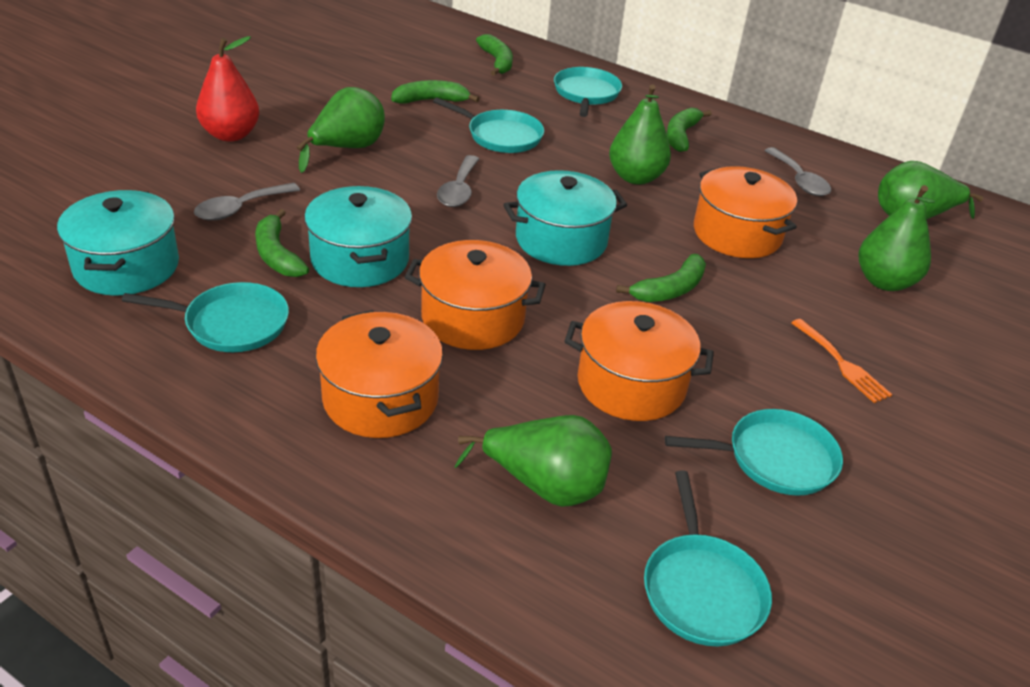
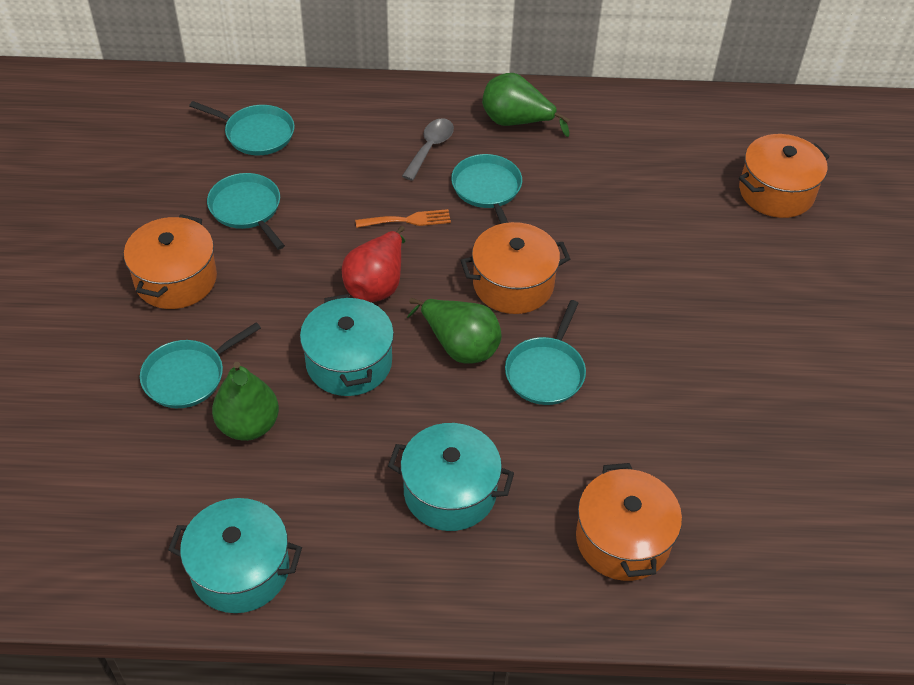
green banana: 5 -> 0
green pear: 5 -> 3
grey spoon: 3 -> 1

